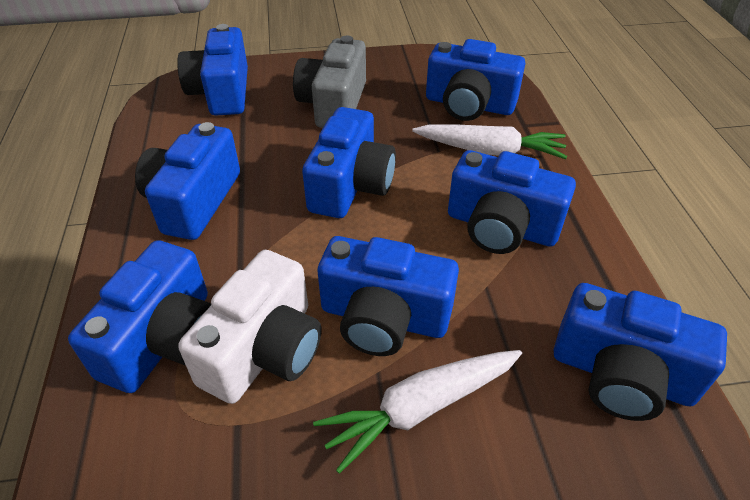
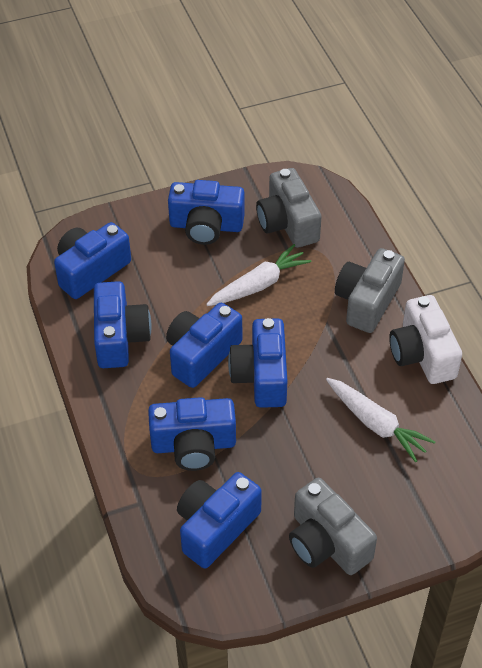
blue camera: 8 -> 7
grey camera: 1 -> 3

